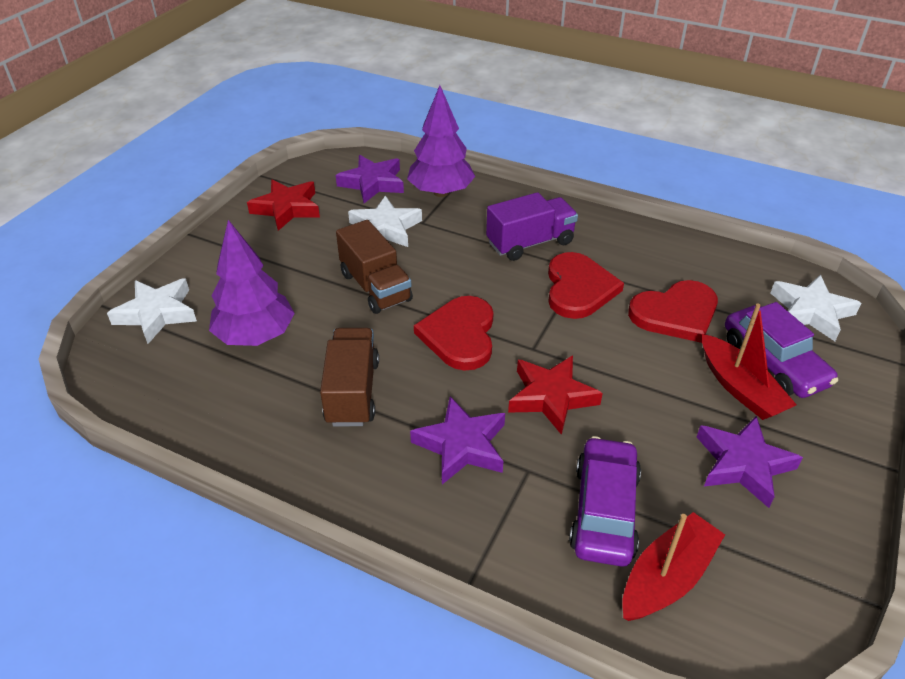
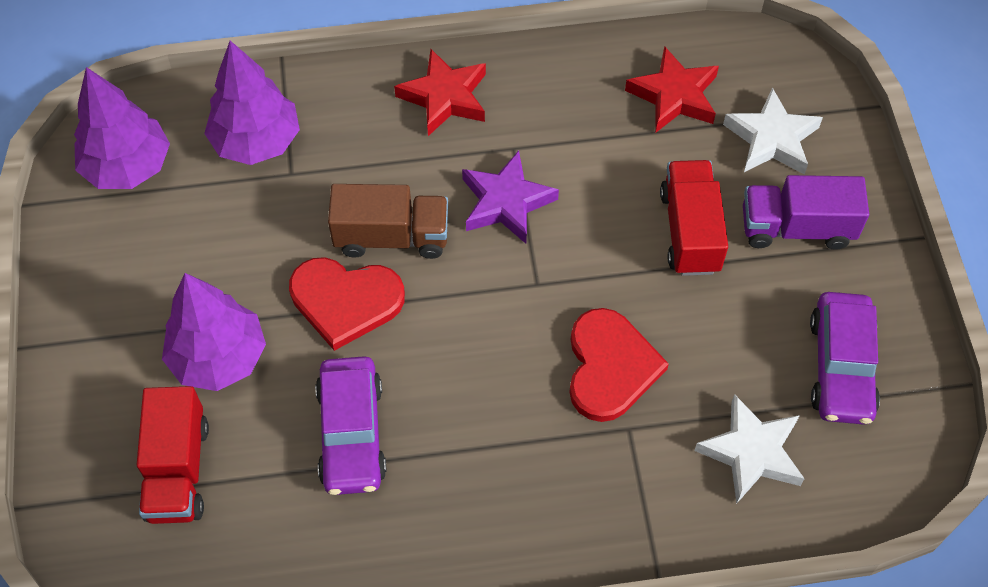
brown truck: 2 -> 1
purple star: 3 -> 1
purple tree: 2 -> 3
red boat: 2 -> 0
red heart: 3 -> 2
red truck: 0 -> 2
white star: 3 -> 2

